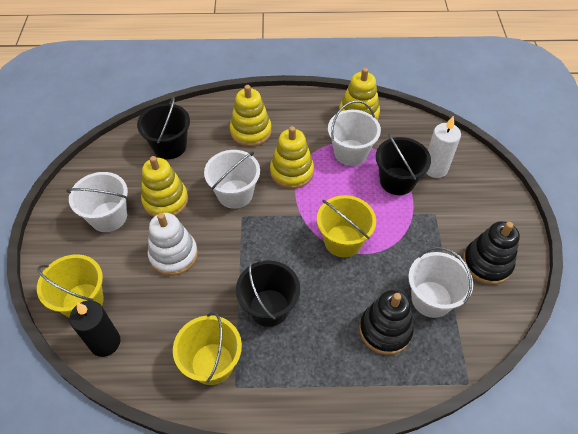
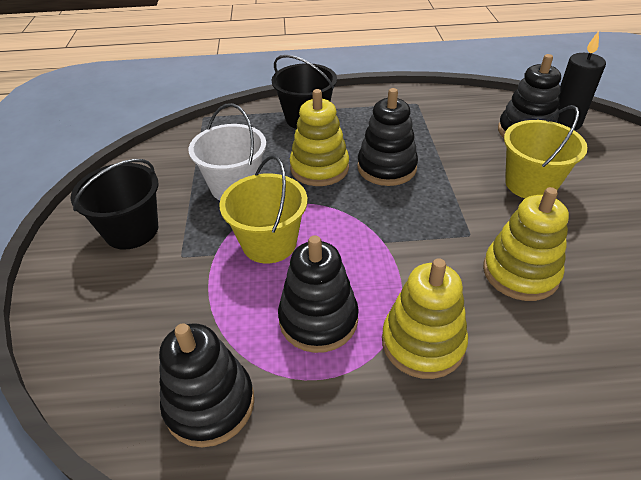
black bucket: 3 -> 2
black stacking toy: 2 -> 4
white bucket: 4 -> 1
white candle: 1 -> 0
white stacking toy: 1 -> 0
yellow bucket: 3 -> 2
yellow stacking toy: 4 -> 3

